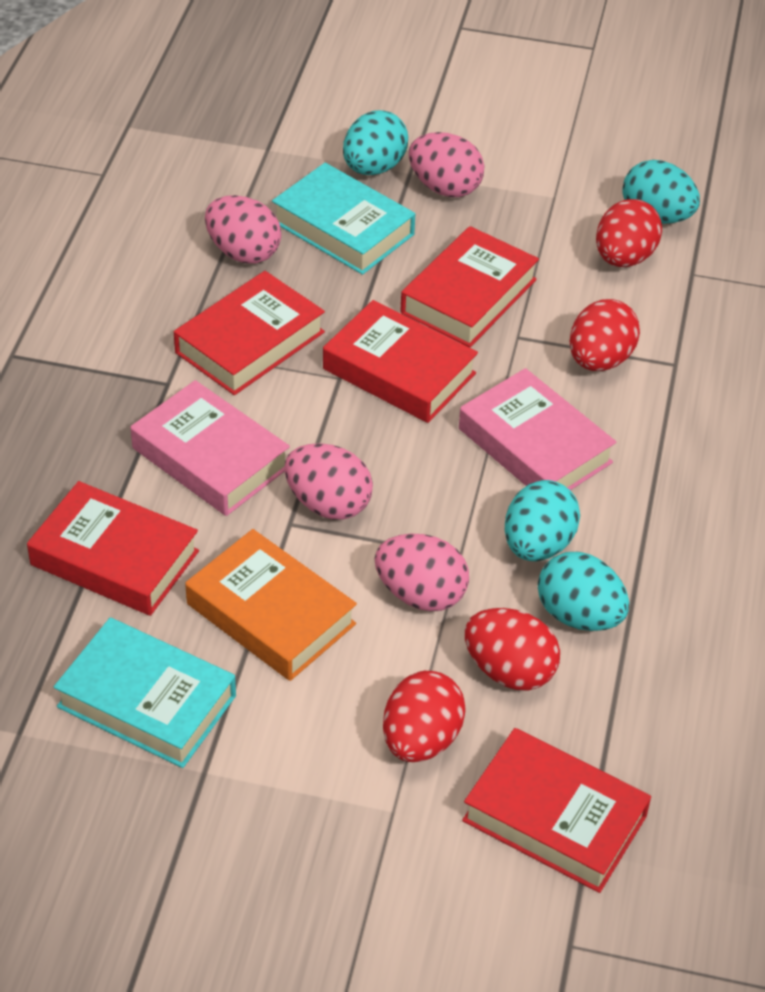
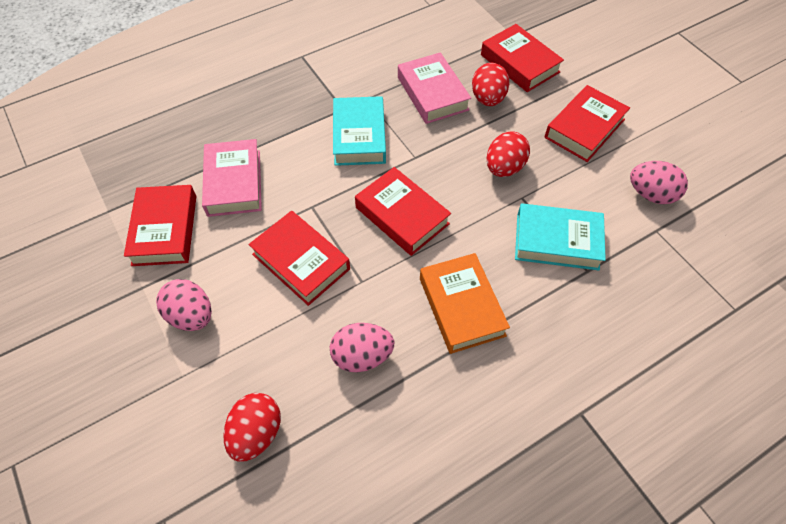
pink egg: 4 -> 3
red egg: 4 -> 3
turquoise egg: 4 -> 0

